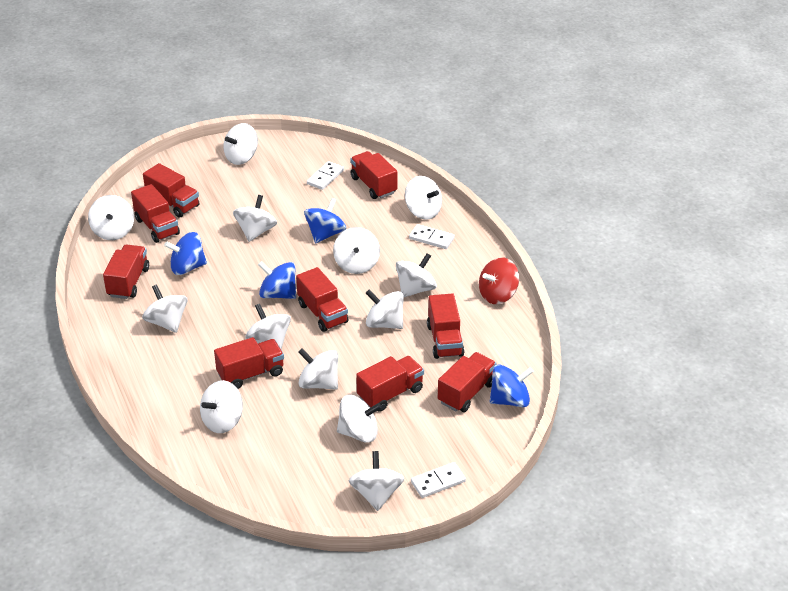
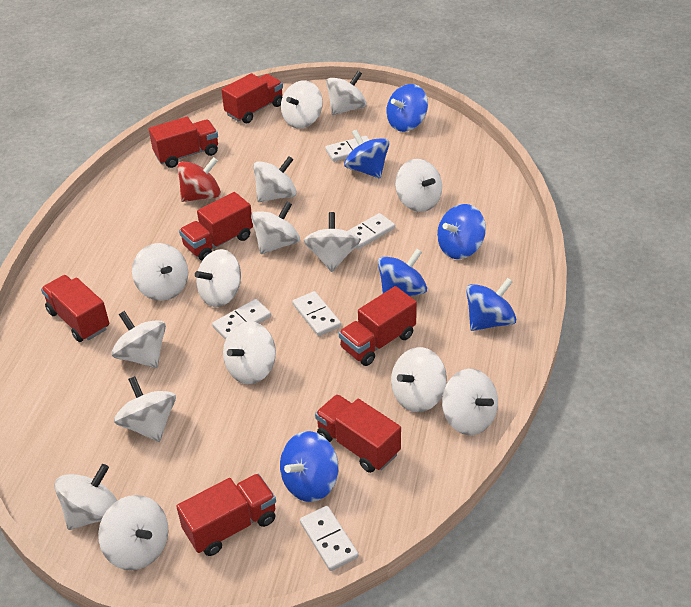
blue spinning top: 4 -> 6
red truck: 9 -> 7
white domino: 3 -> 5
white spinning top: 13 -> 15

